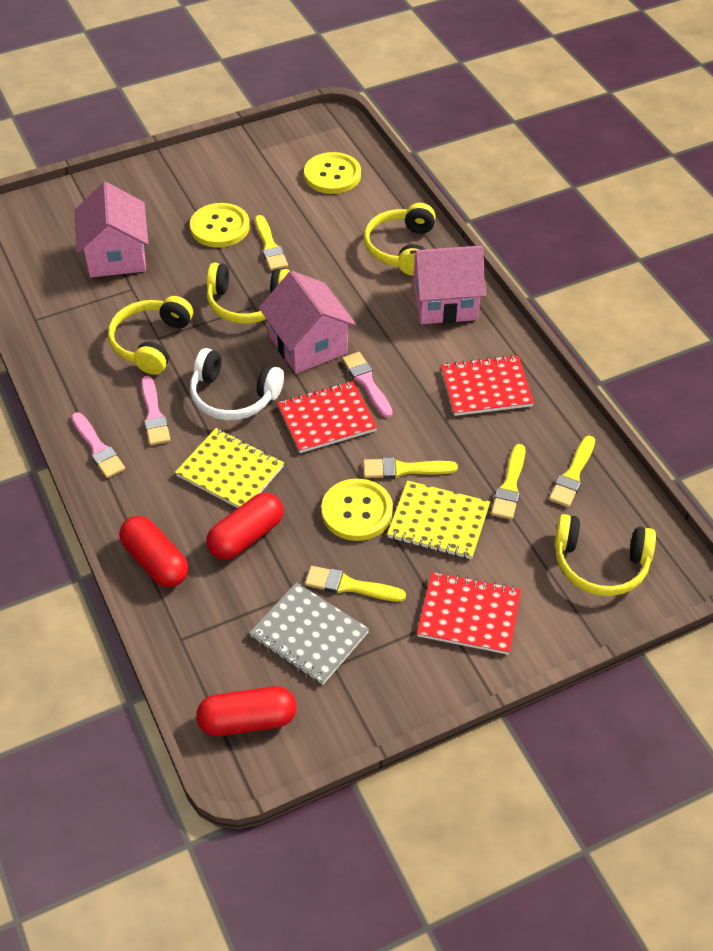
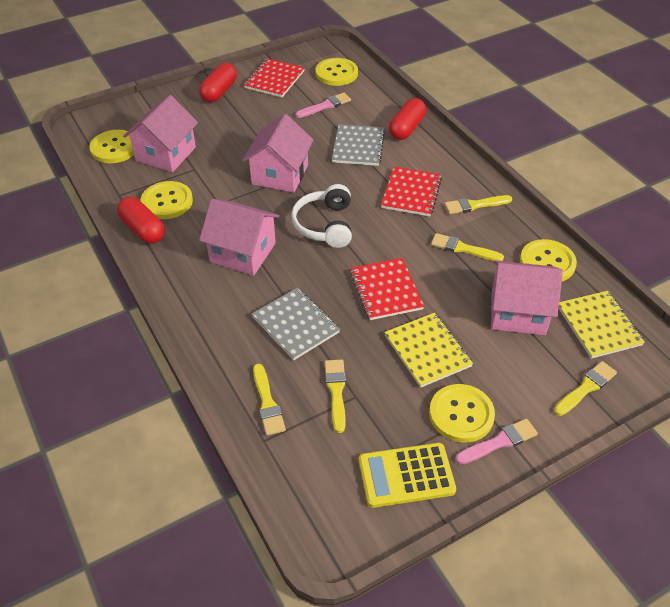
grey notebook: 1 -> 2
pink brush: 3 -> 2
pink house: 3 -> 4
yellow button: 3 -> 5
yellow calculator: 0 -> 1
yellow headphones: 4 -> 0

